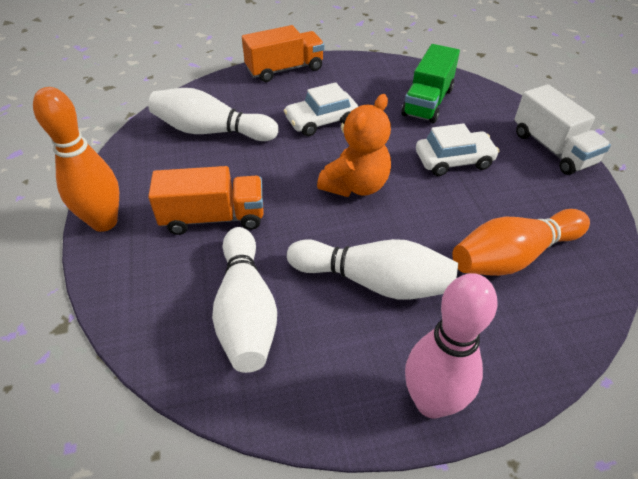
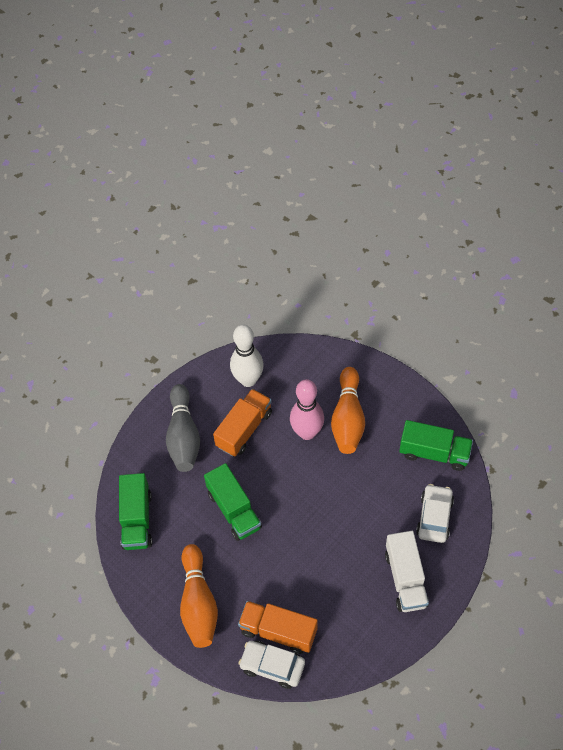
green truck: 1 -> 3
grey bowling pin: 0 -> 1
orange teddy bear: 1 -> 0
white bowling pin: 3 -> 1

